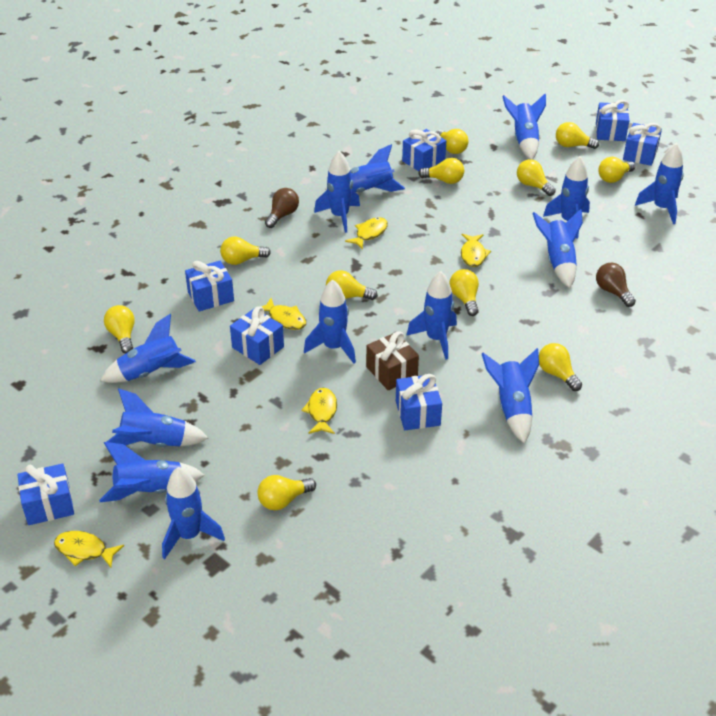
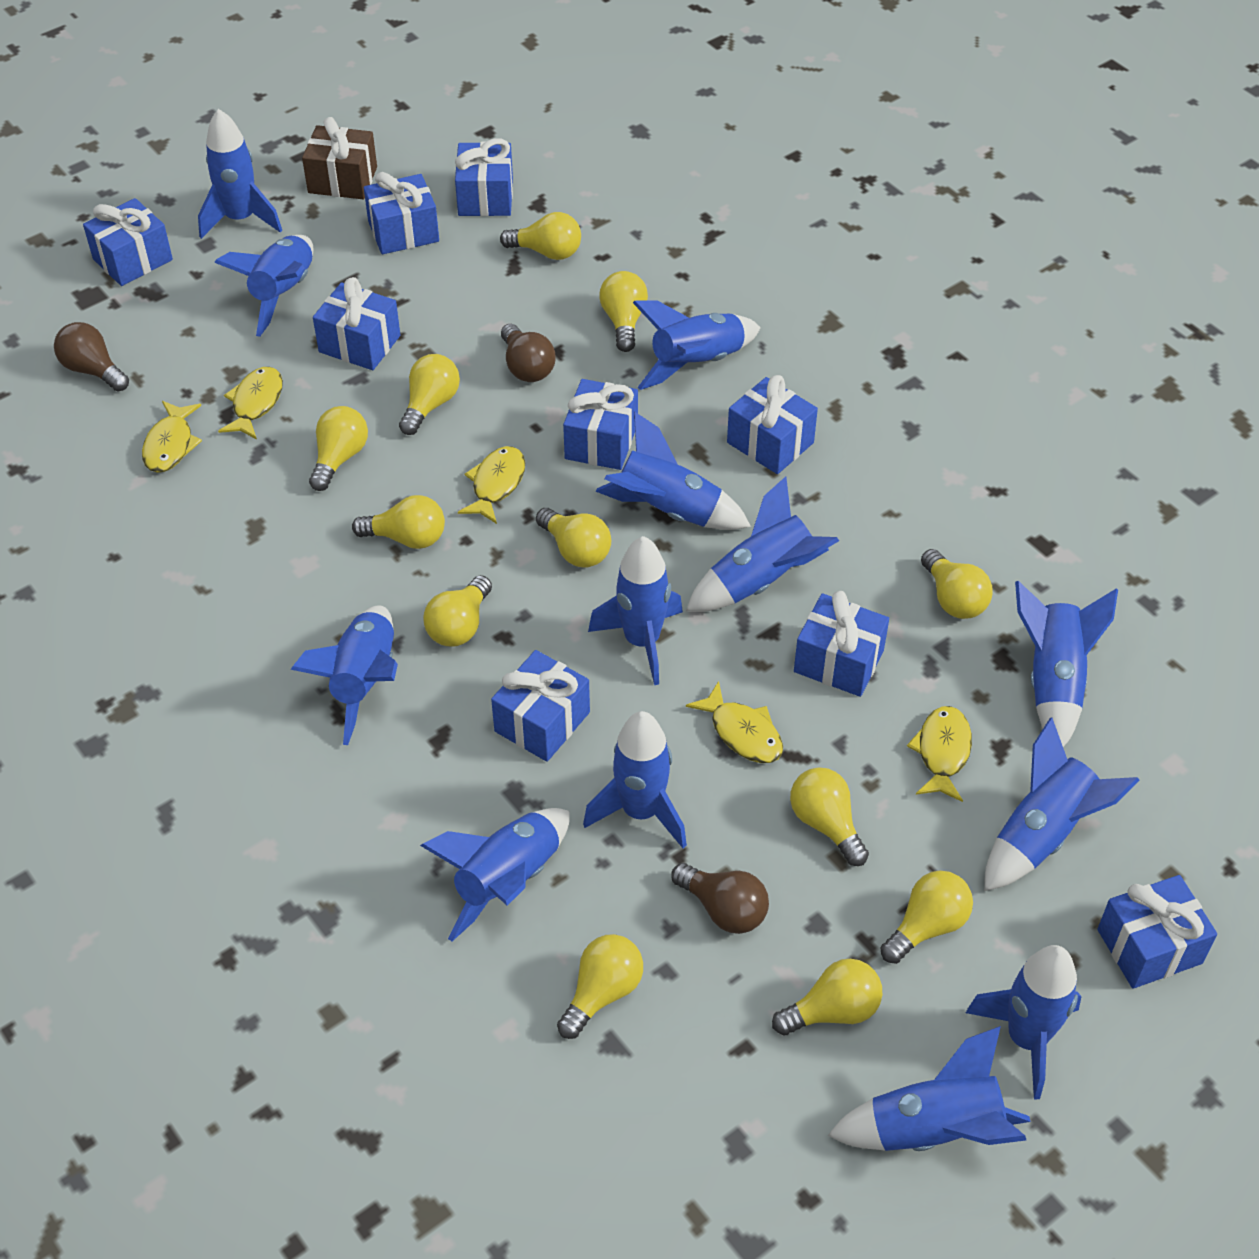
blue gift: 7 -> 9
brown light bulb: 2 -> 3
yellow light bulb: 11 -> 12

